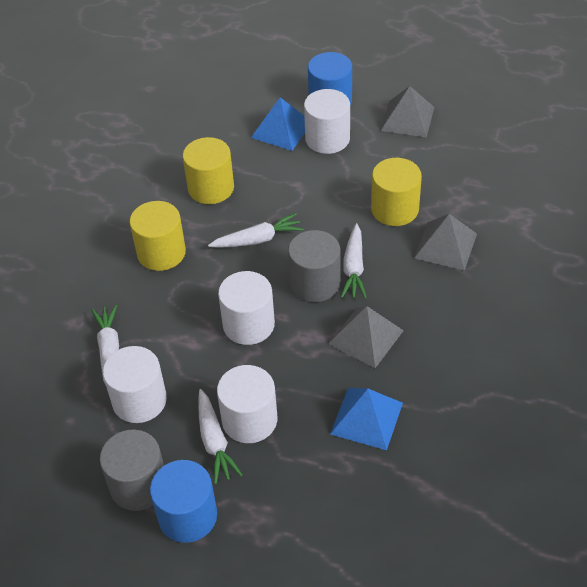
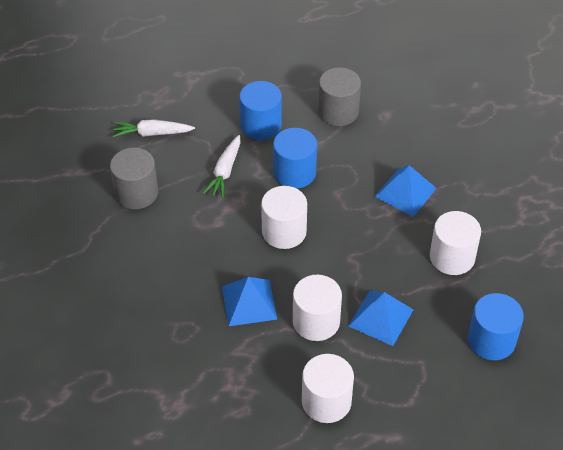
blue cylinder: 2 -> 3
blue pyramid: 2 -> 3
grey pyramid: 3 -> 0
white carrot: 4 -> 2
yellow cylinder: 3 -> 0

